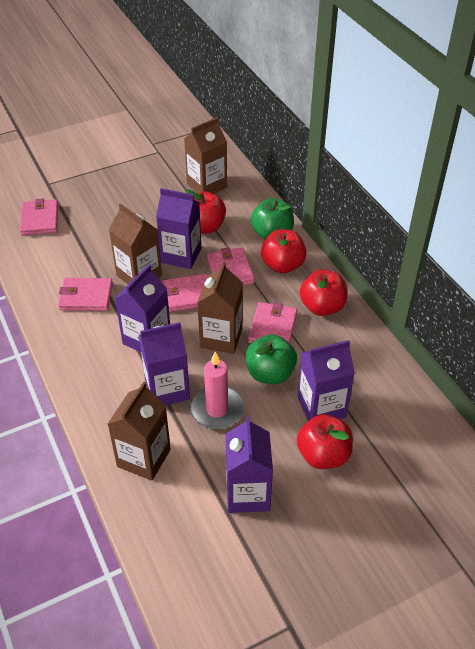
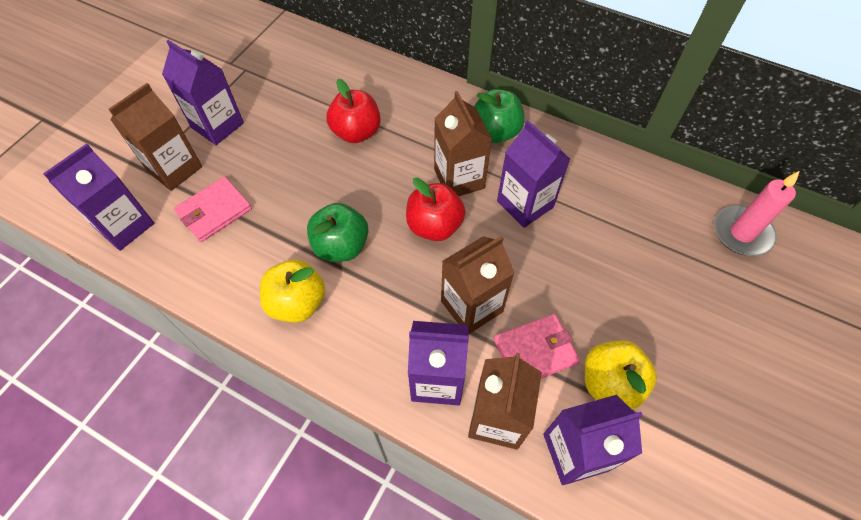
pink wallet: 5 -> 2
red apple: 4 -> 2
yellow apple: 0 -> 2

